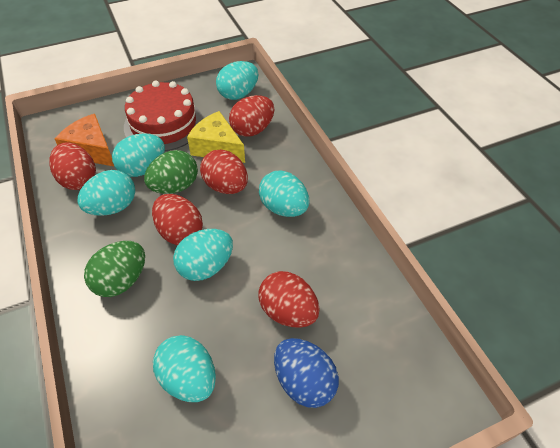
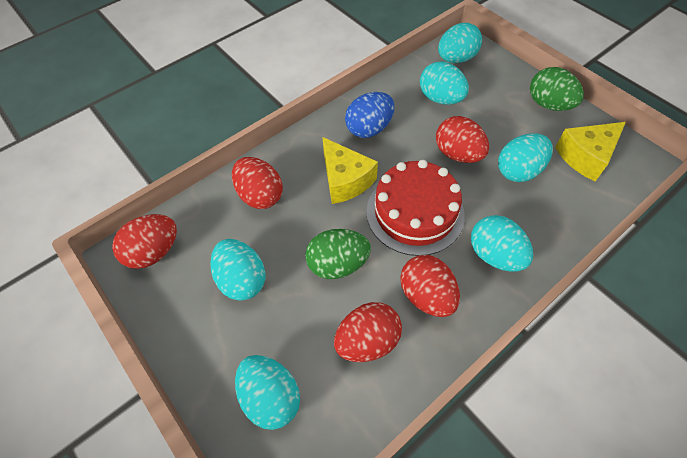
orange cheese: 1 -> 0
yellow cheese: 1 -> 2

